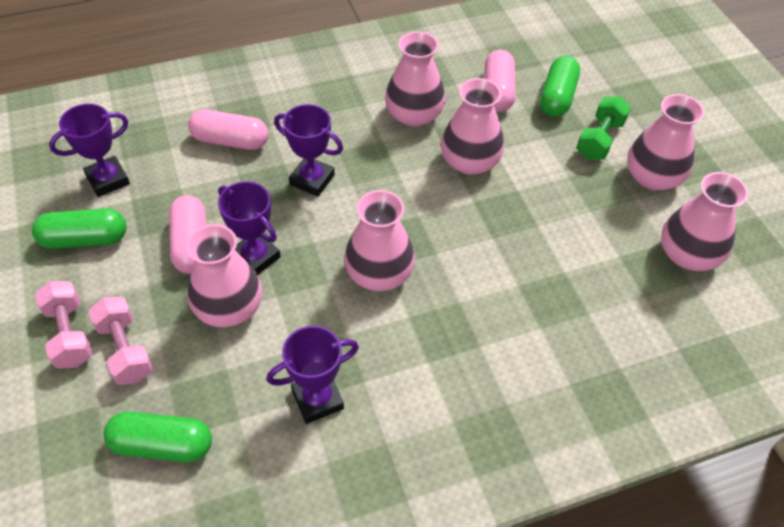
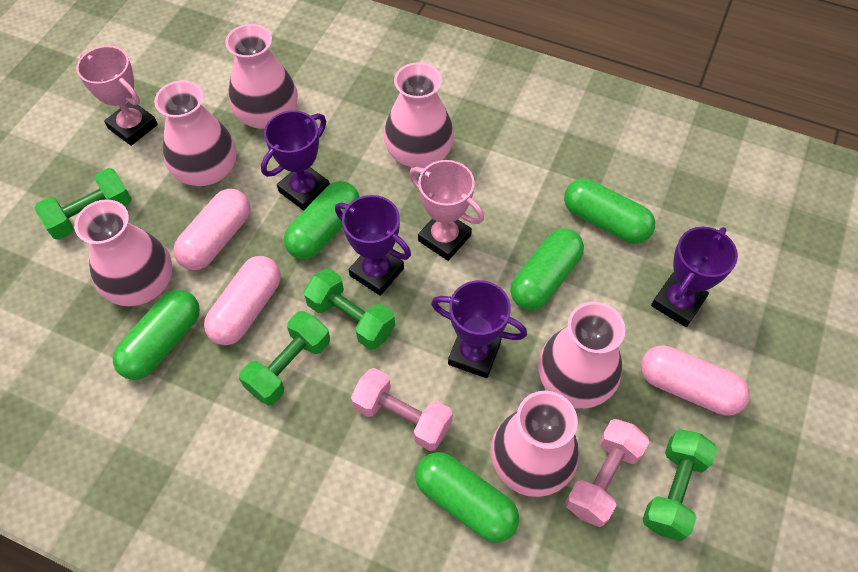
green capsule: 3 -> 5
green dumbbell: 1 -> 4
pink trophy: 0 -> 2

